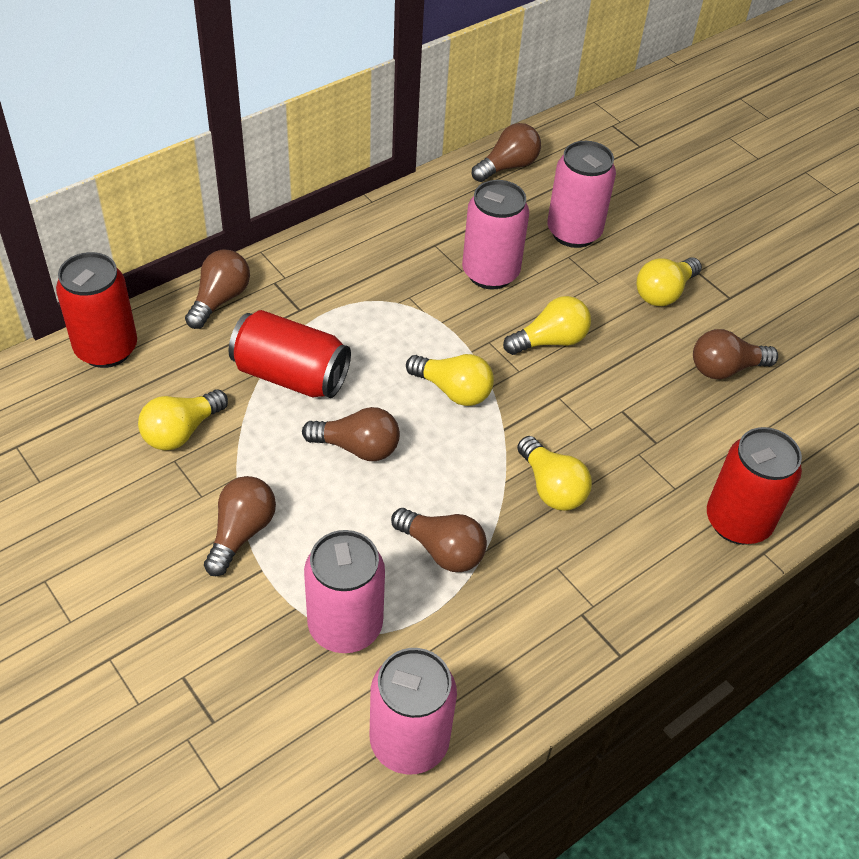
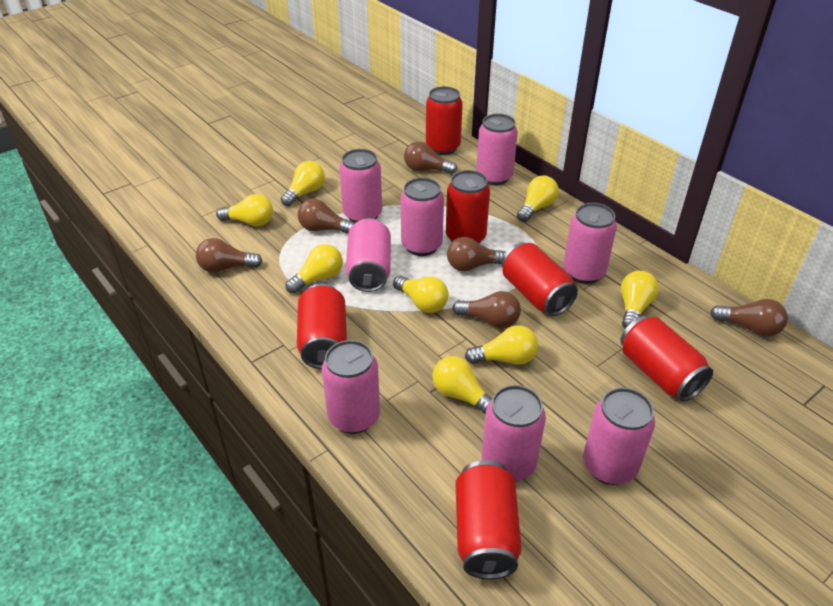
pink can: 4 -> 8
red can: 3 -> 6
yellow light bulb: 5 -> 8

